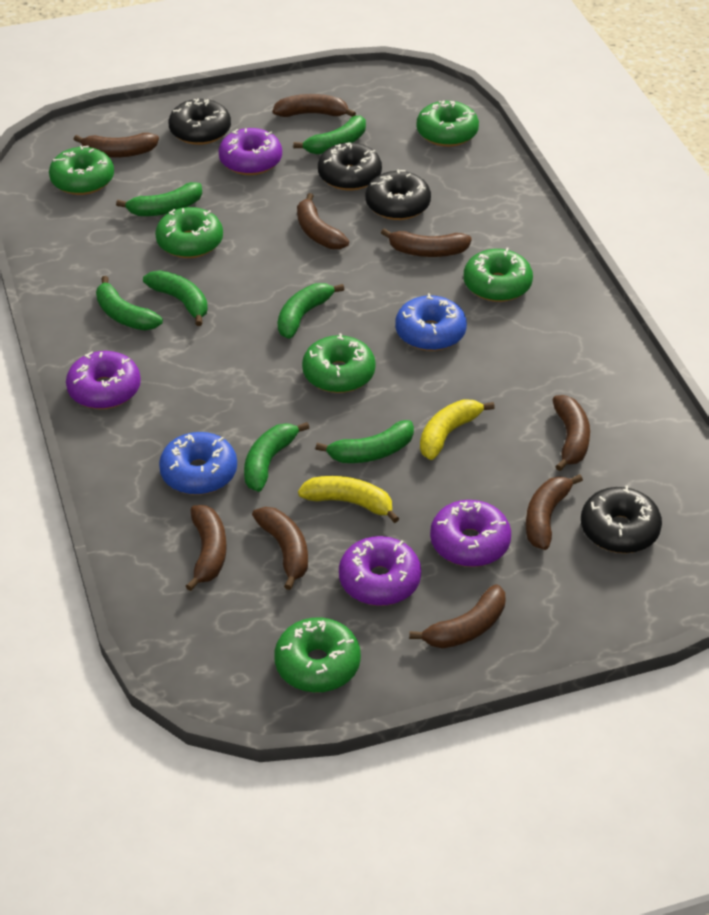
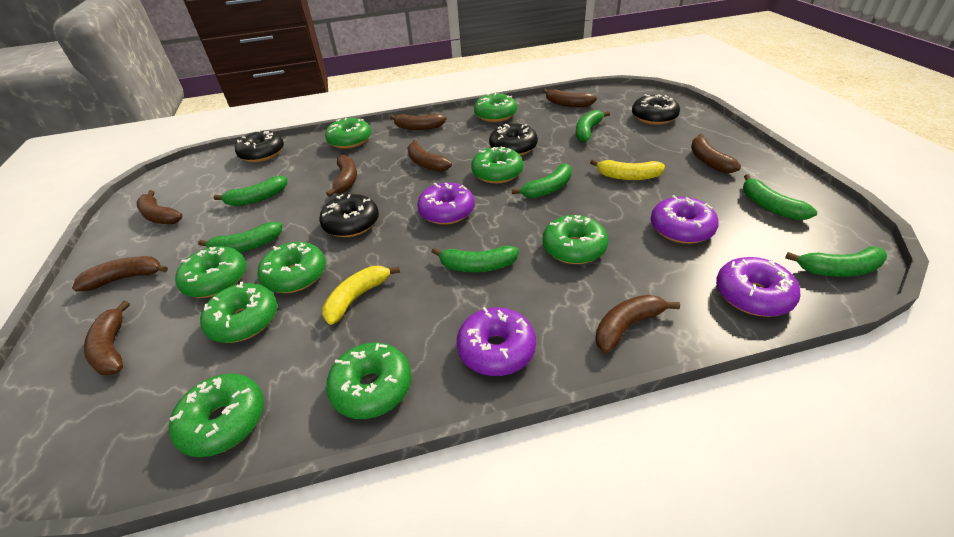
blue donut: 2 -> 0
green donut: 6 -> 9

